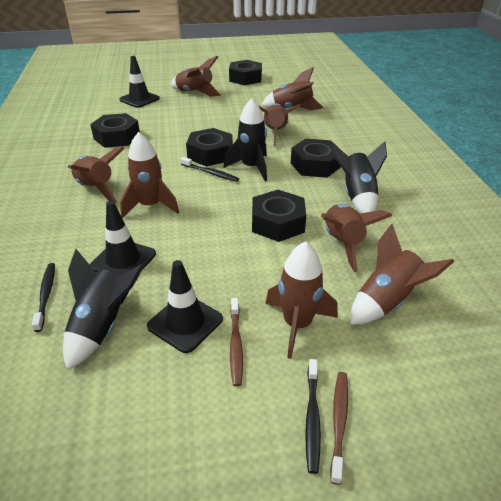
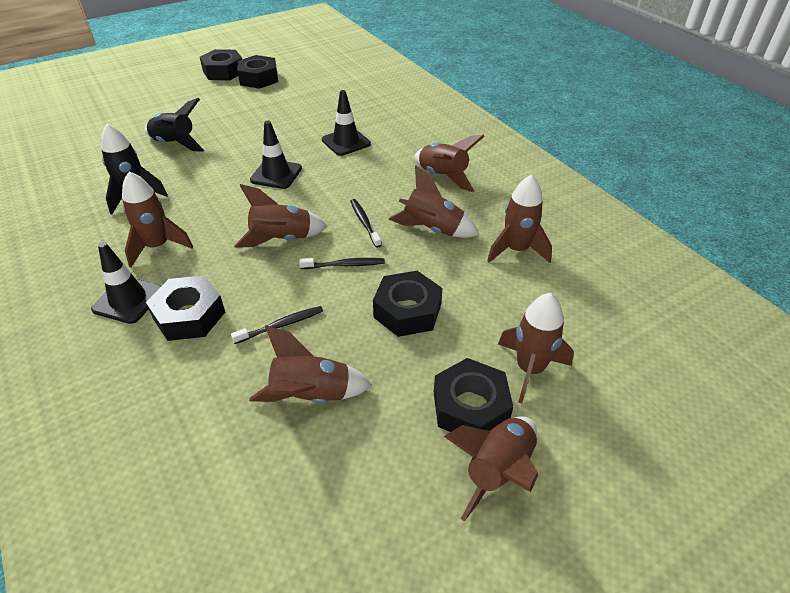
black rocket: 3 -> 2
brown toothbrush: 2 -> 0

